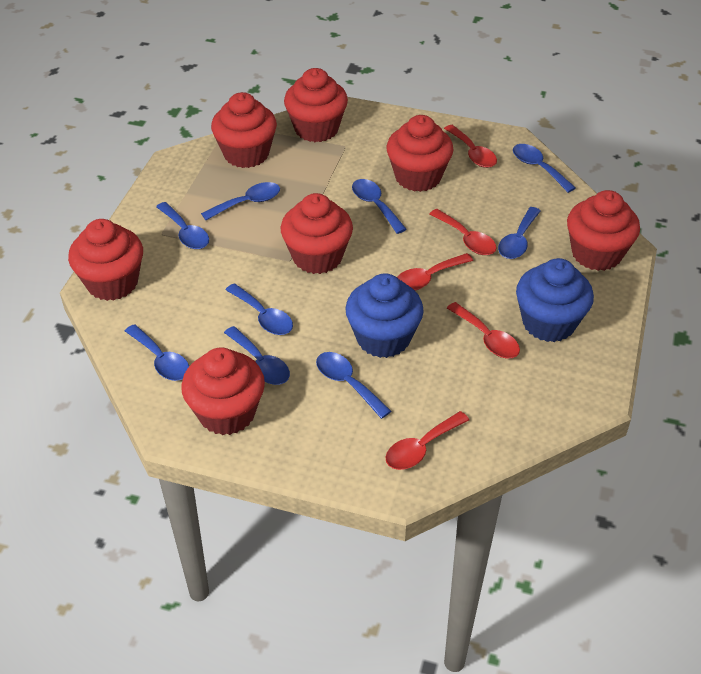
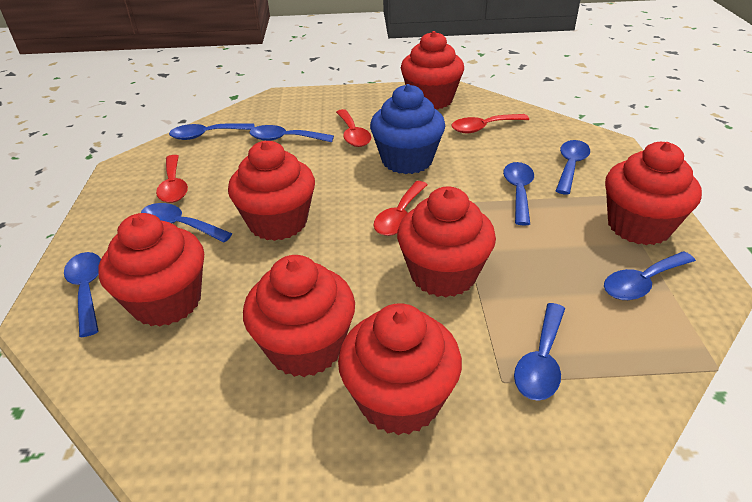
blue cupcake: 2 -> 1
blue spoon: 9 -> 8
red spoon: 5 -> 4

